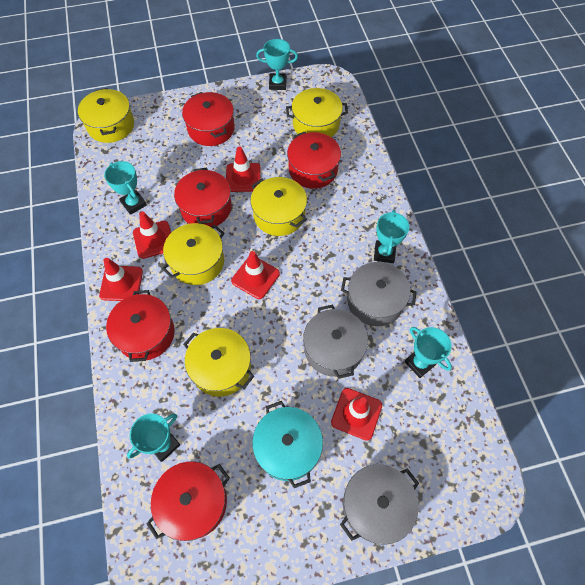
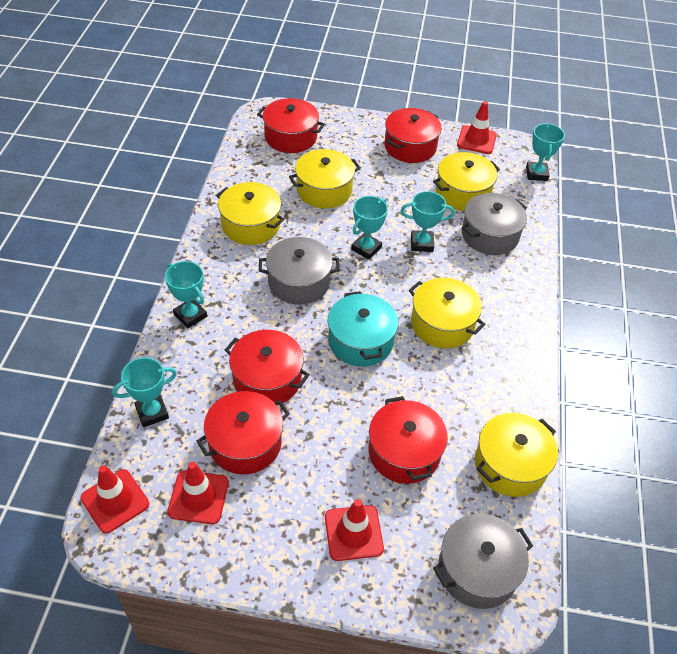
red traffic cone: 5 -> 4

